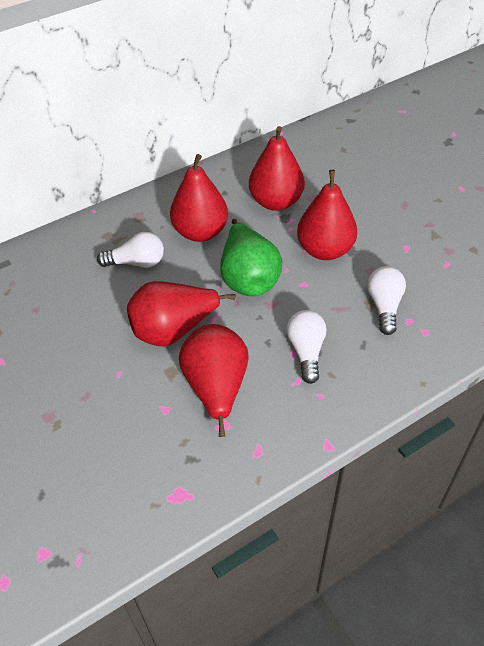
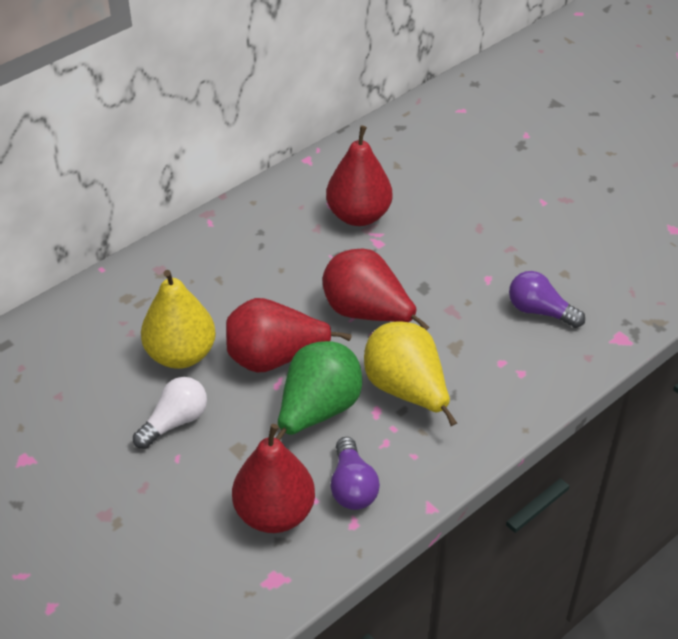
purple light bulb: 0 -> 2
red pear: 5 -> 4
white light bulb: 3 -> 1
yellow pear: 0 -> 2

